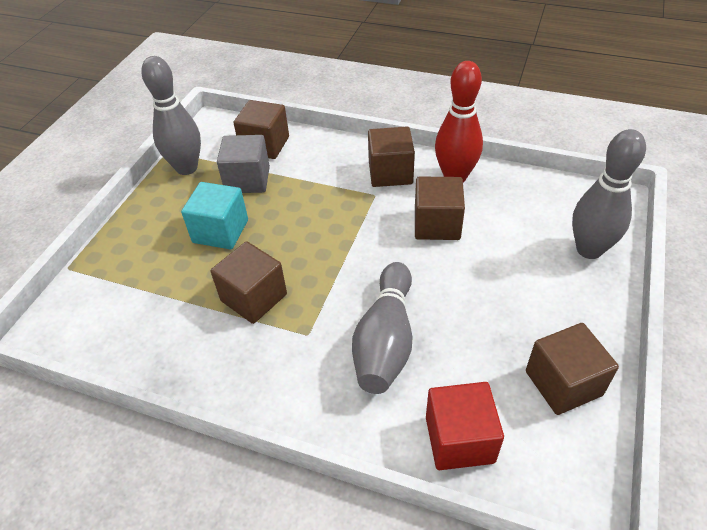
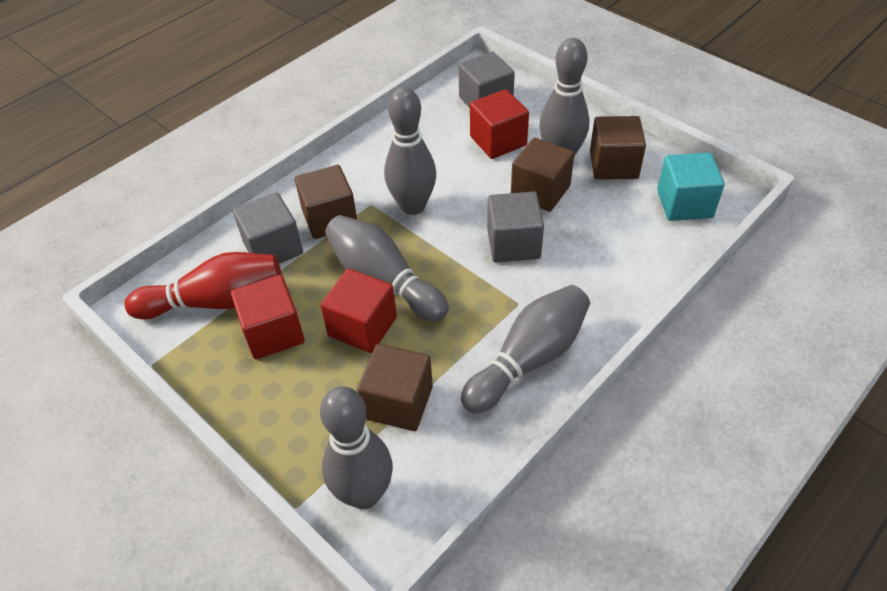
brown cube: 5 -> 4
grey bowling pin: 3 -> 5
grey cube: 1 -> 3
red cube: 1 -> 3

